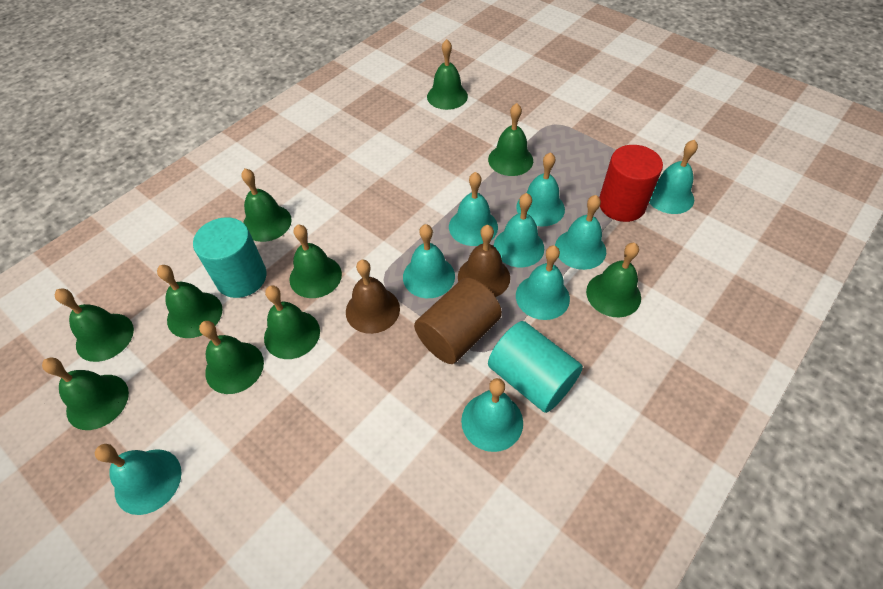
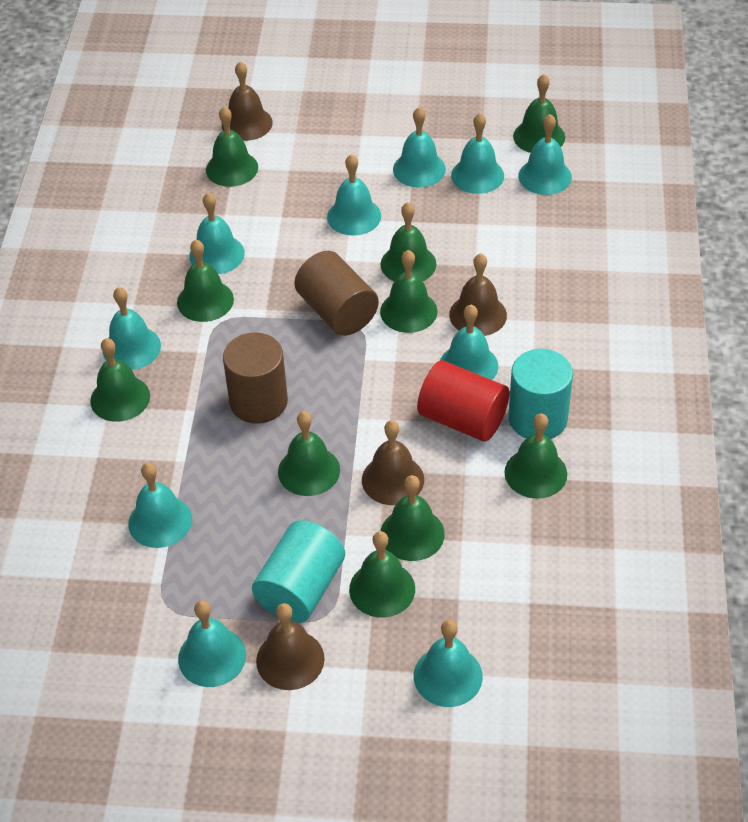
brown bell: 2 -> 4
brown cylinder: 1 -> 2
turquoise bell: 9 -> 10

